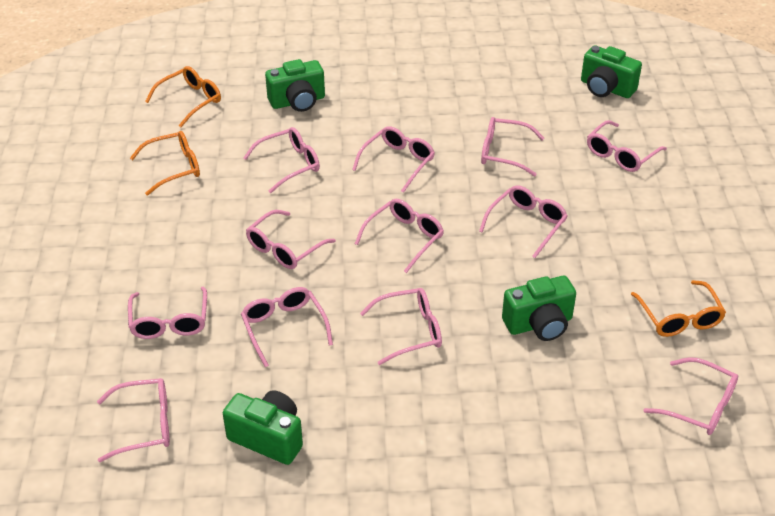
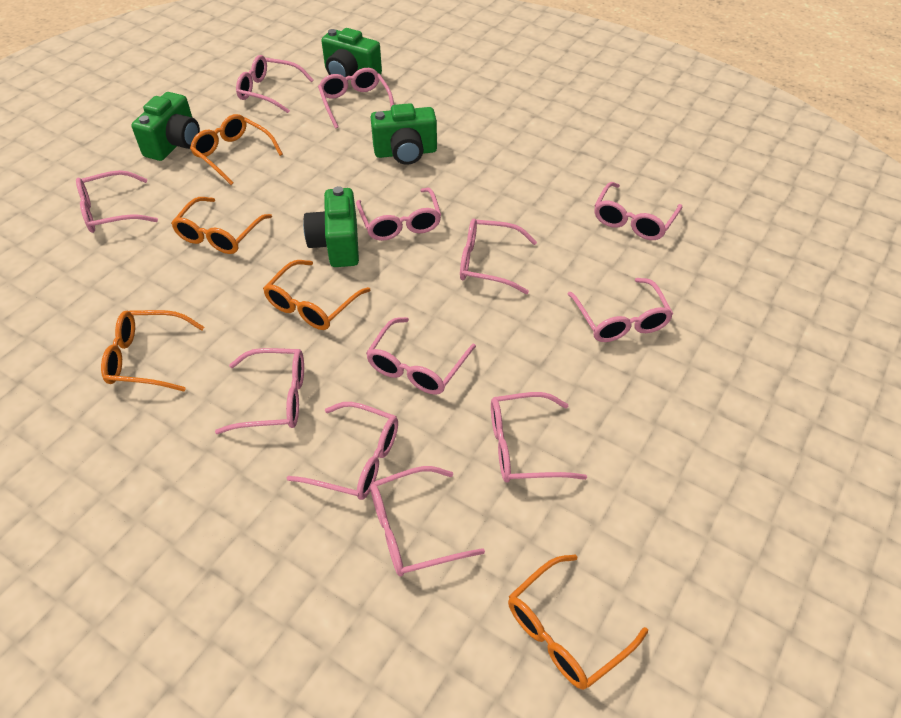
orange glasses: 3 -> 5

